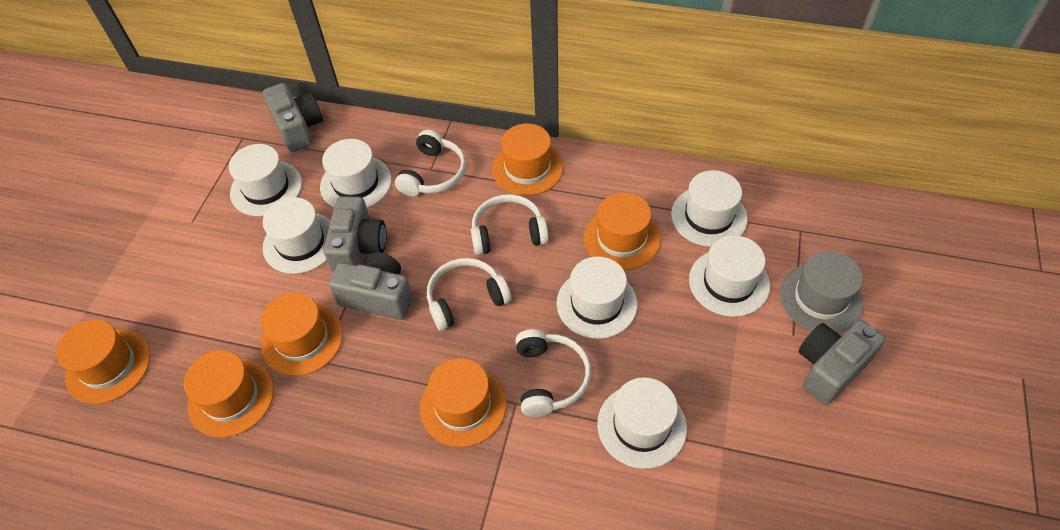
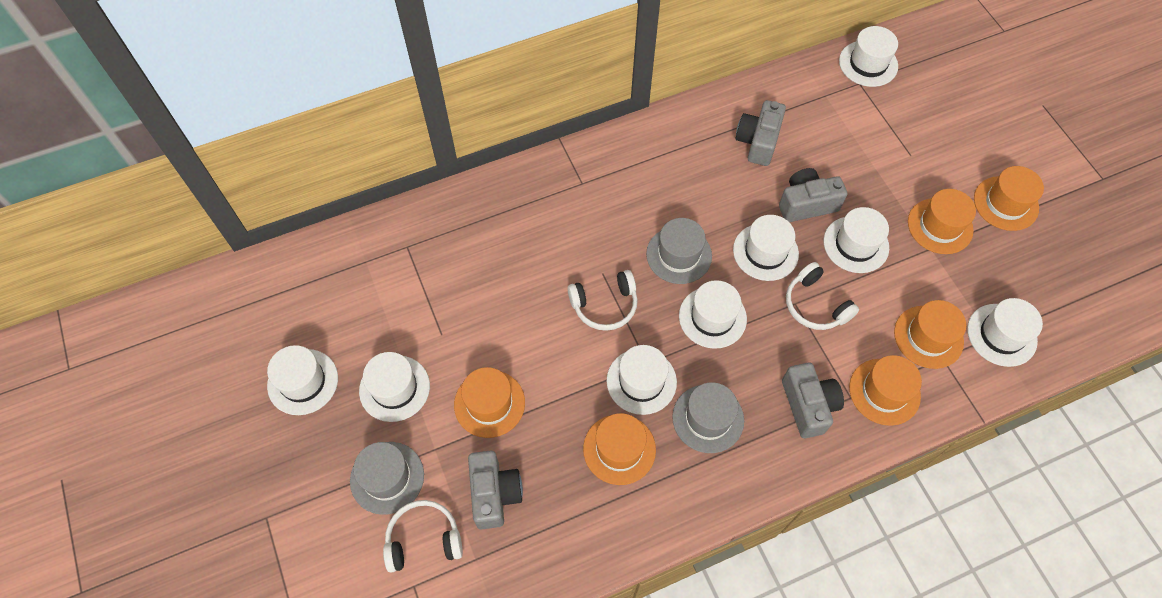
grey hat: 1 -> 3
white hat: 7 -> 8
white headphones: 4 -> 3

